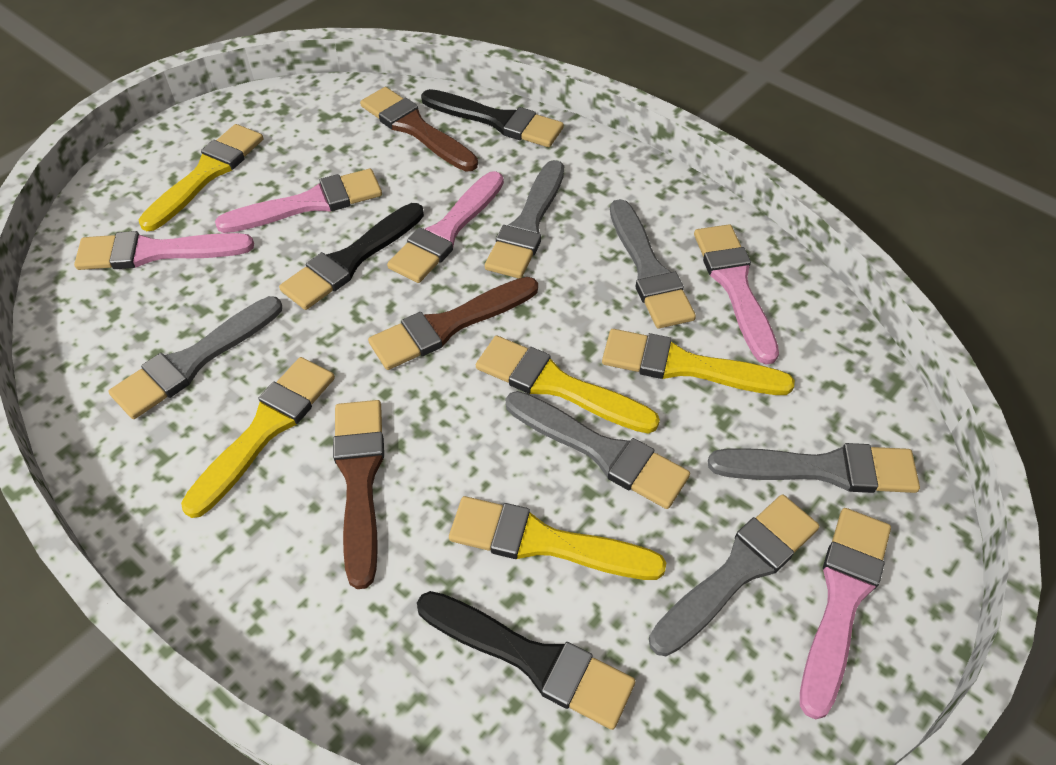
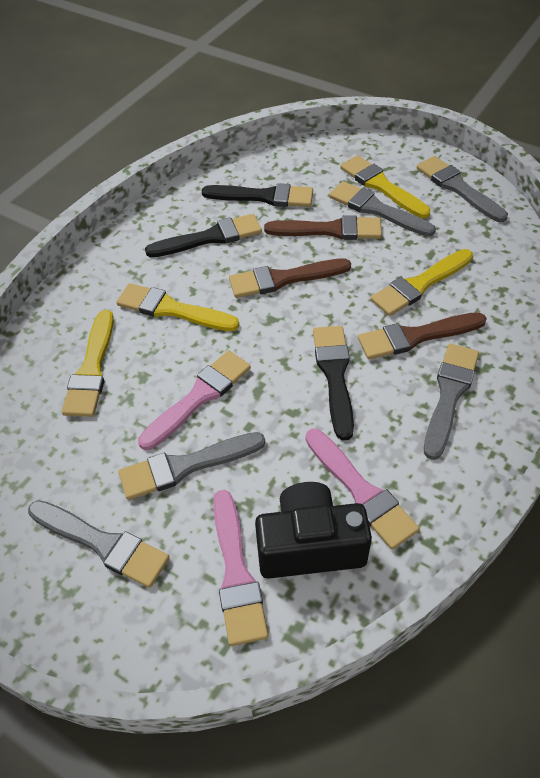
black camera: 0 -> 1
grey brush: 6 -> 5
pink brush: 5 -> 3
yellow brush: 5 -> 4

